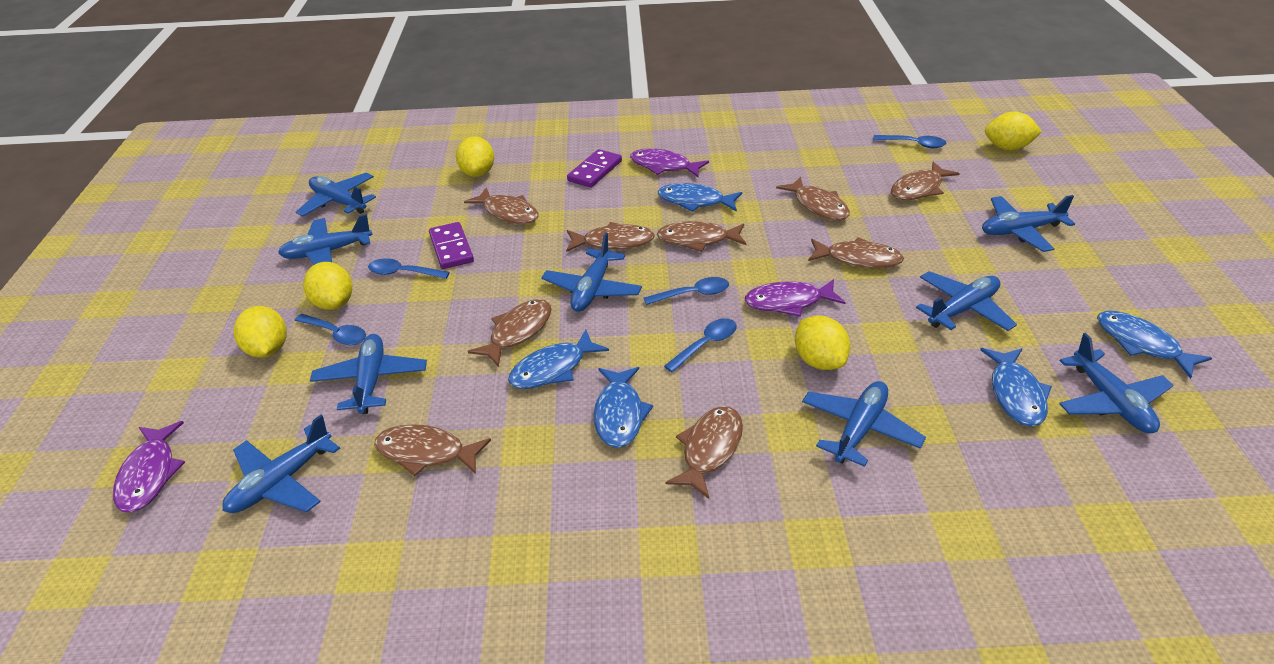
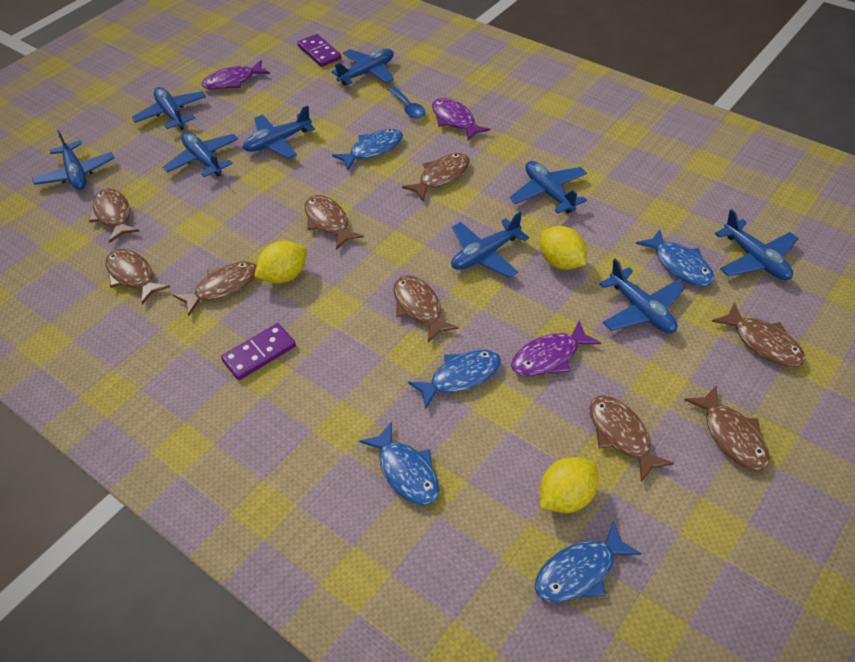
blue spoon: 5 -> 1
yellow lemon: 5 -> 3

